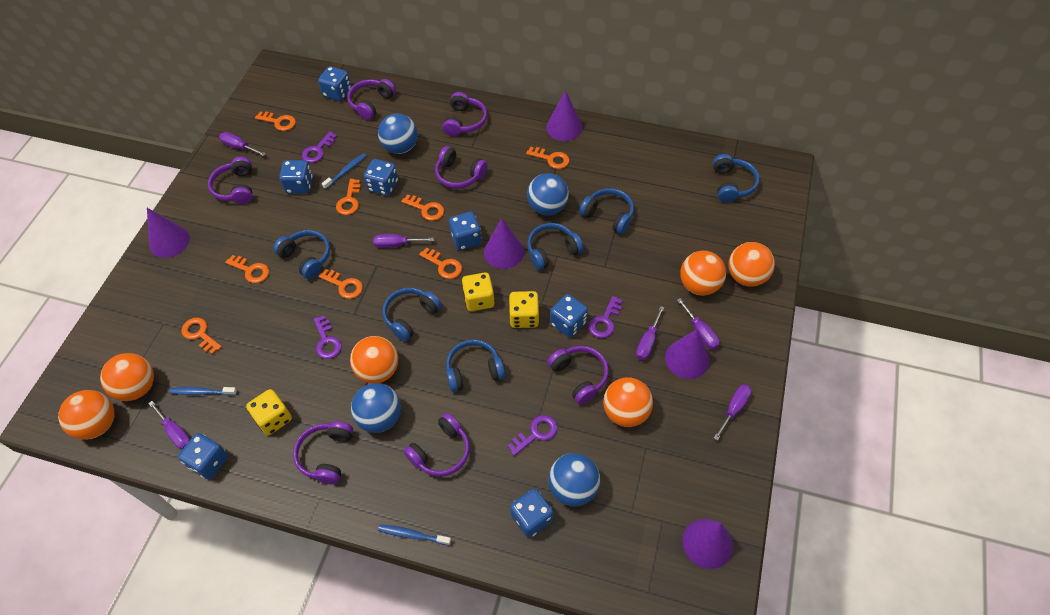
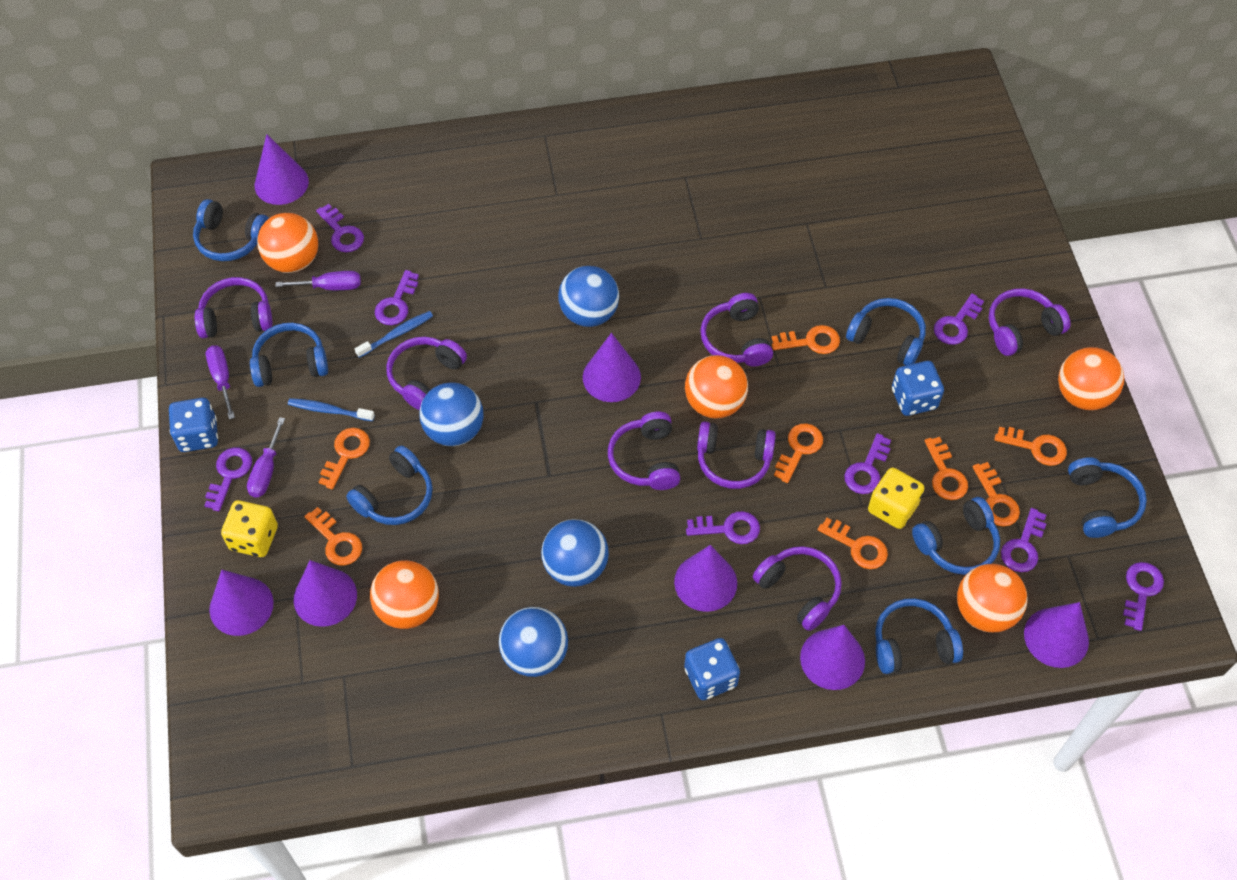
blue dice: 7 -> 3
blue headphones: 6 -> 7
blue toothbrush: 3 -> 2
orange ball: 6 -> 5
purple cone: 5 -> 7
purple key: 4 -> 8
purple screwdriver: 6 -> 3
yellow dice: 3 -> 2

